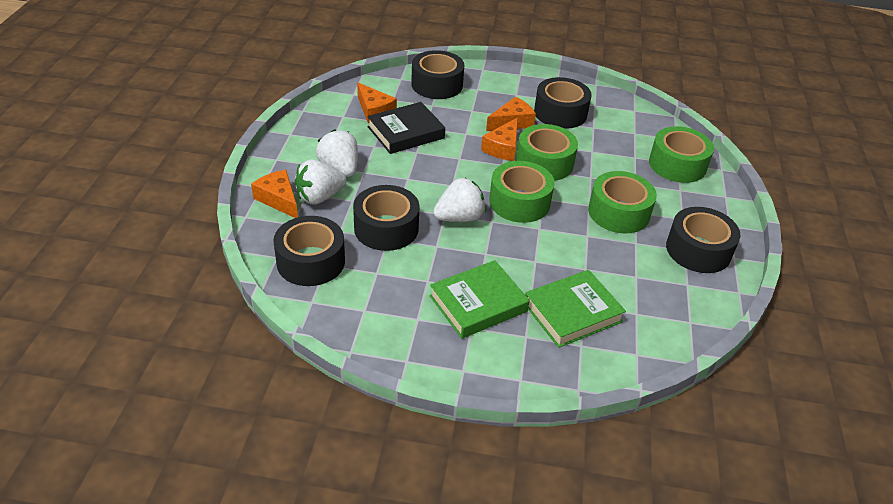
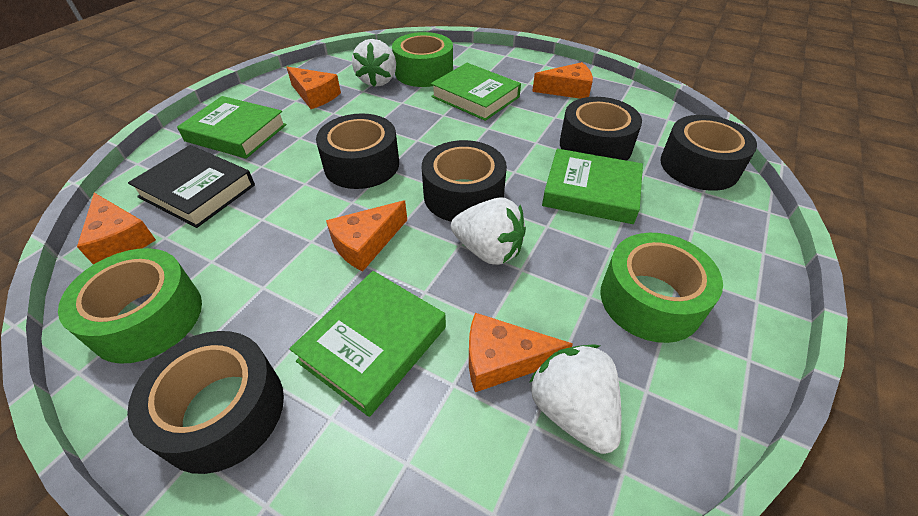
green book: 2 -> 4
green tape: 4 -> 3
orange cheese: 4 -> 5

